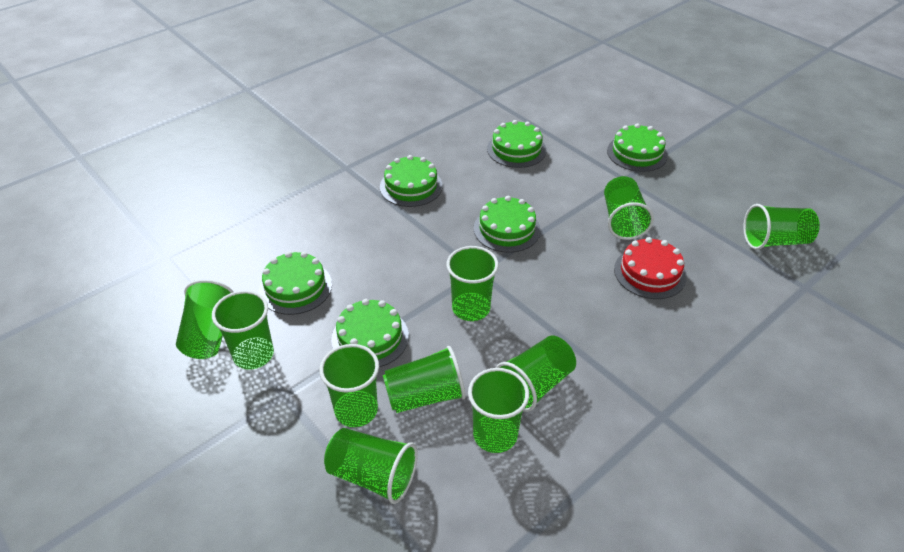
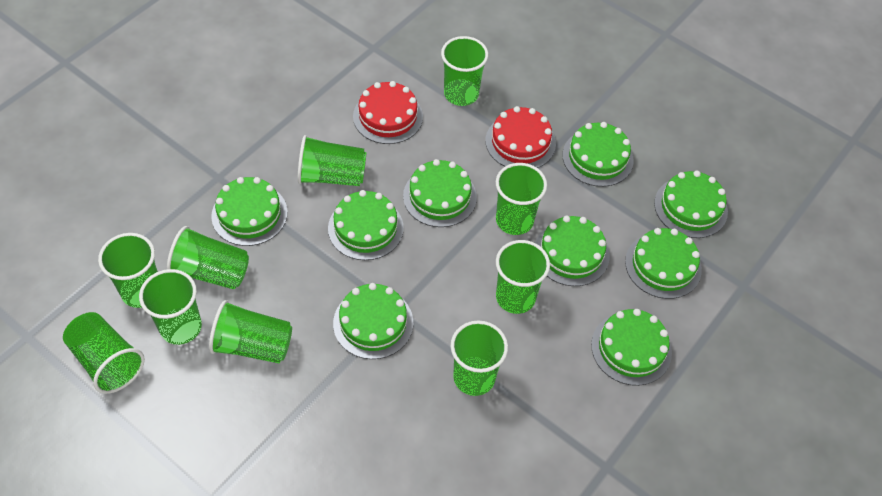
green cake: 6 -> 9
red cake: 1 -> 2

